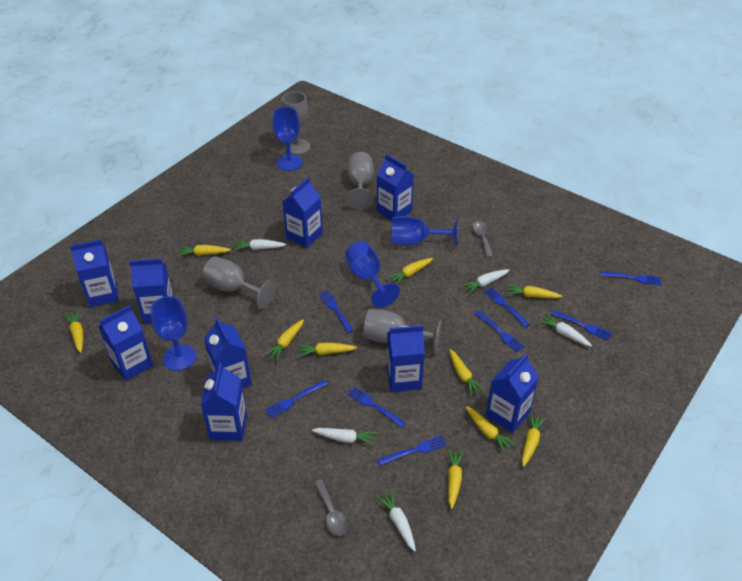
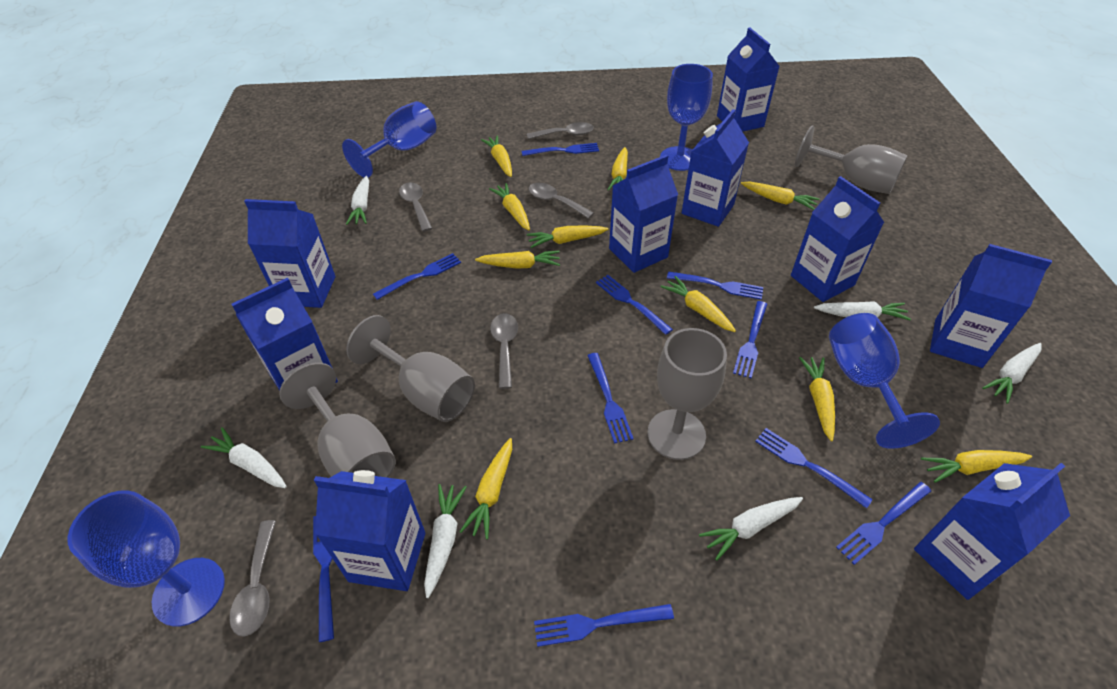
blue fork: 8 -> 10
grey spoon: 2 -> 5
white carrot: 5 -> 6

